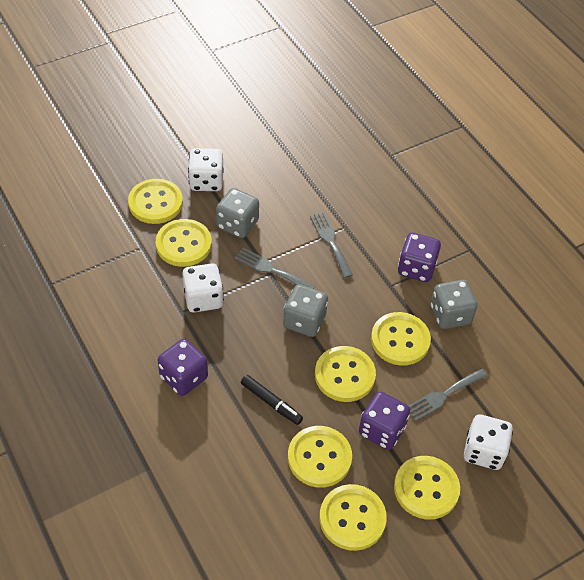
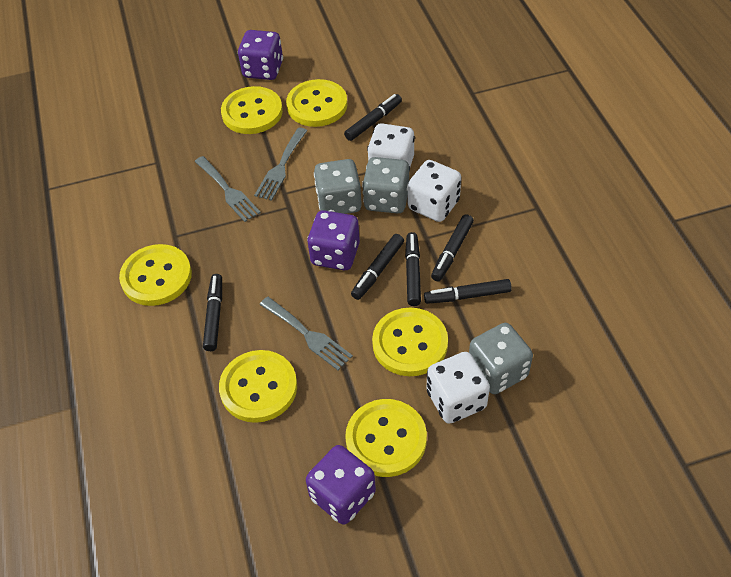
black marker: 1 -> 6
yellow button: 7 -> 6

